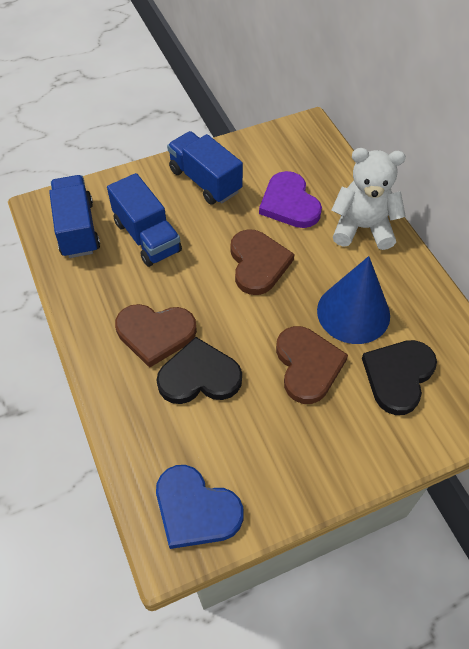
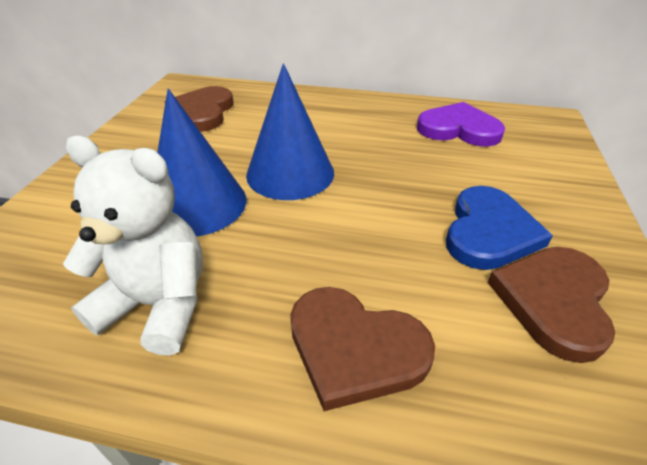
black heart: 2 -> 0
blue cone: 1 -> 2
blue truck: 3 -> 0

